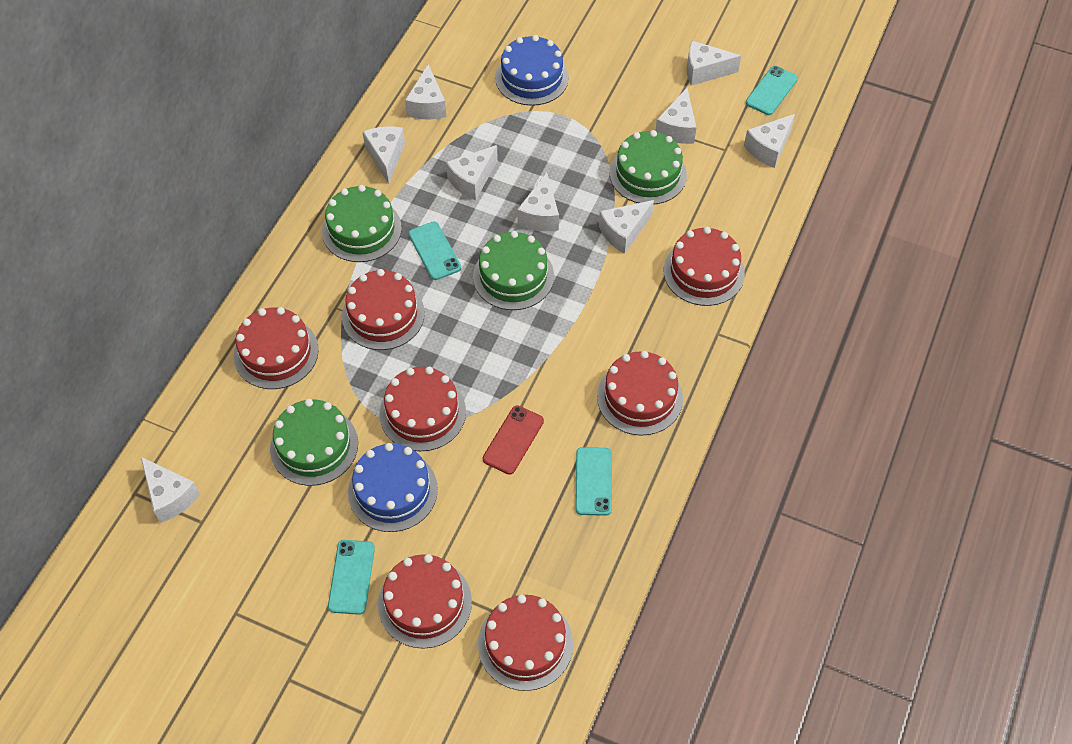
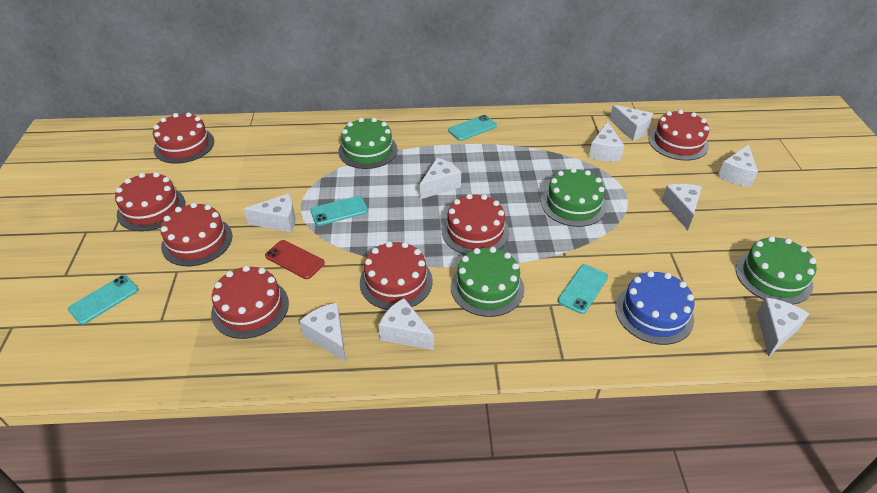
blue cake: 2 -> 1

